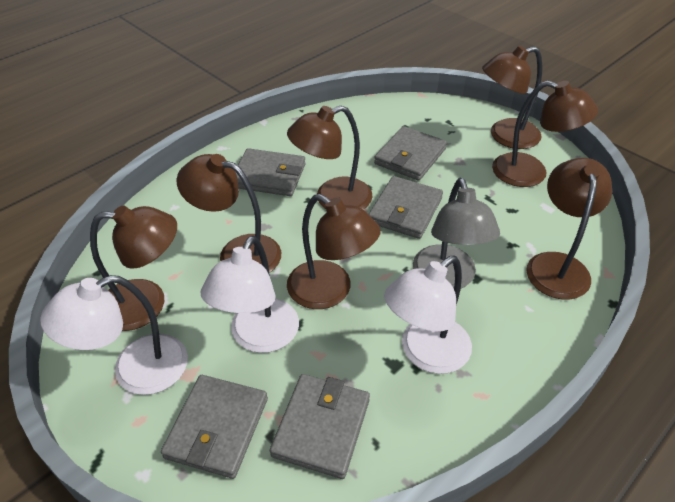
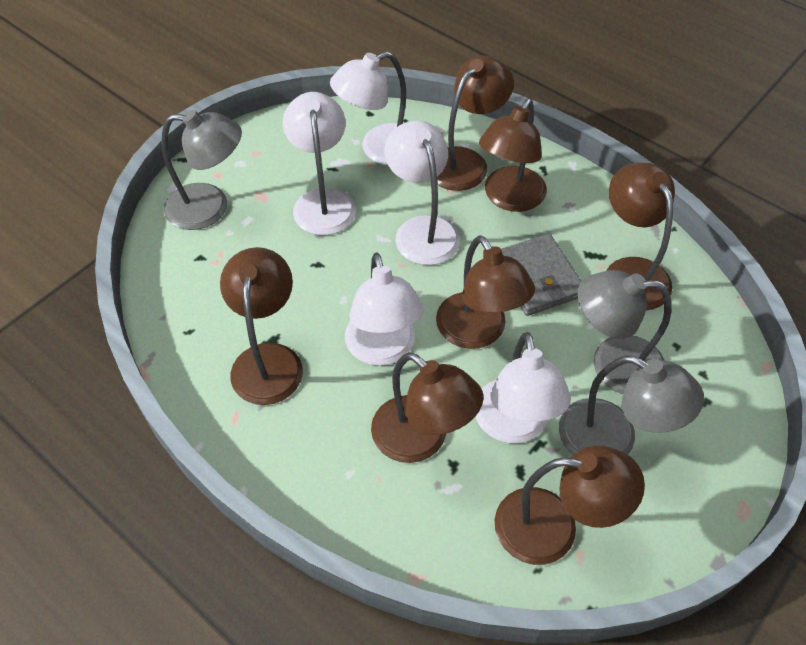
grey lamp: 1 -> 3
grey wallet: 5 -> 1
white lamp: 3 -> 5

